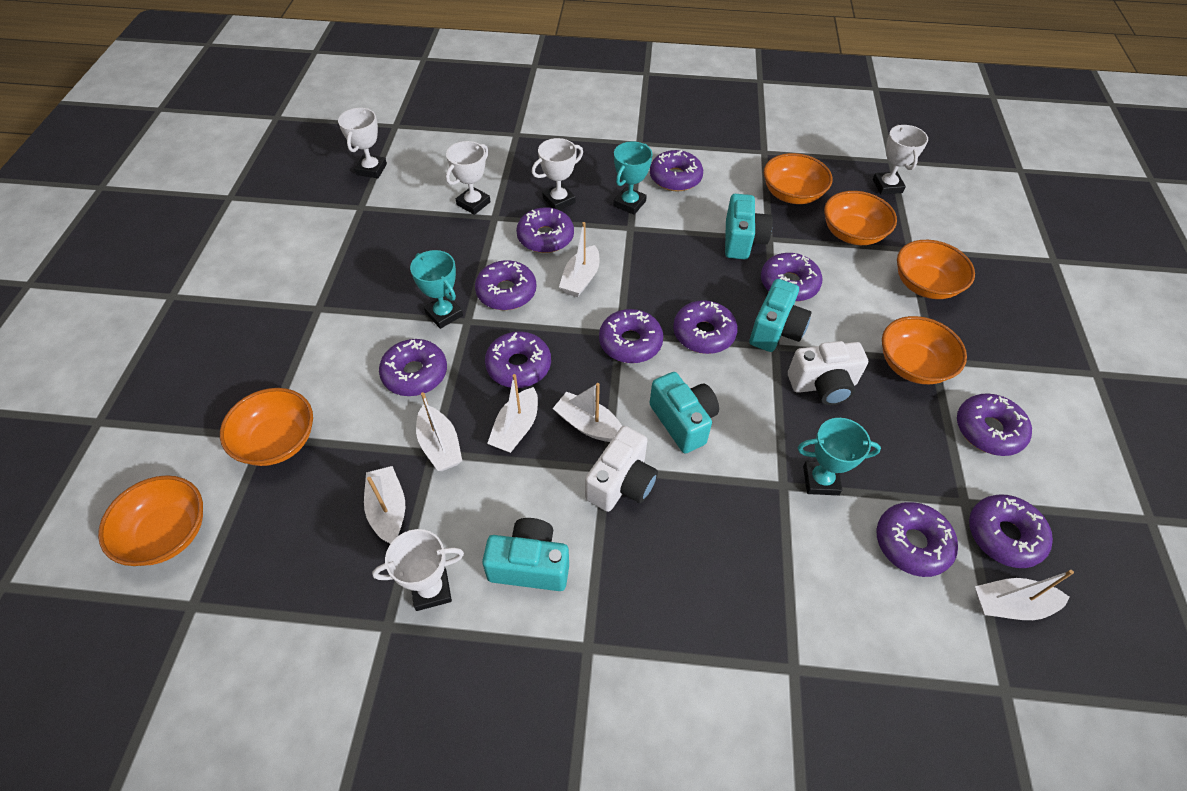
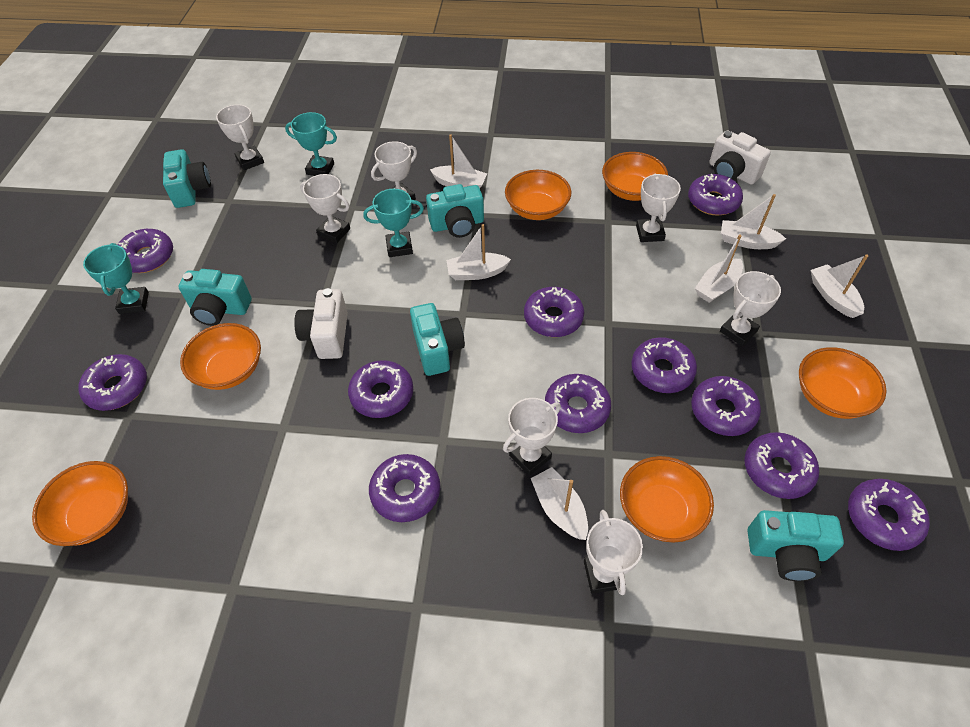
turquoise camera: 4 -> 5
white trophy: 5 -> 7

